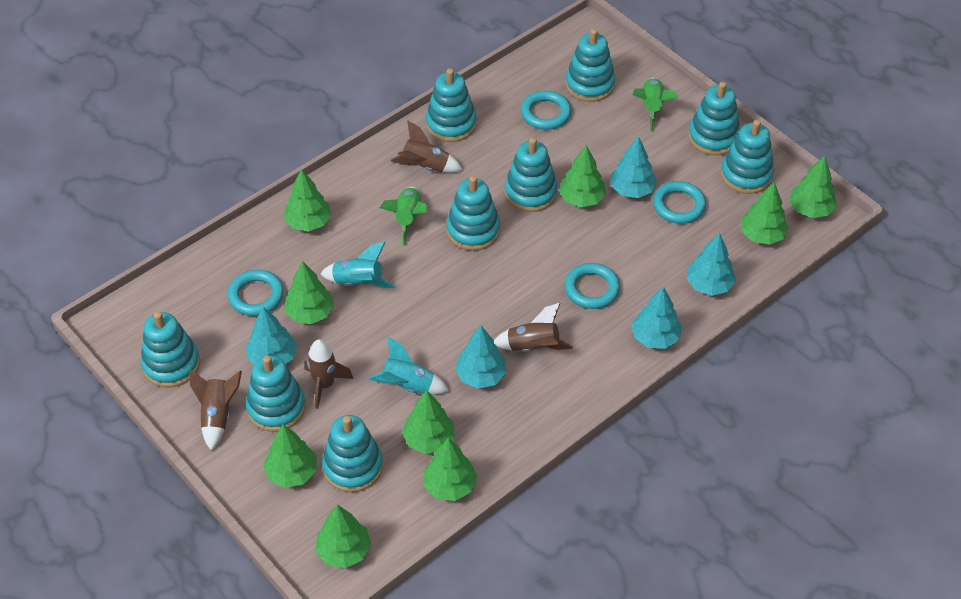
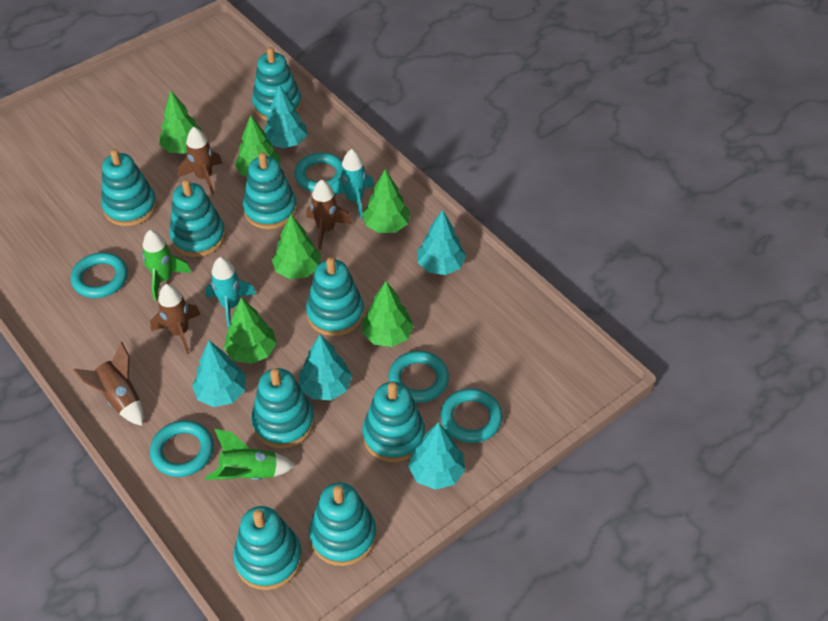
green tree: 9 -> 6
turquoise ring: 4 -> 5

